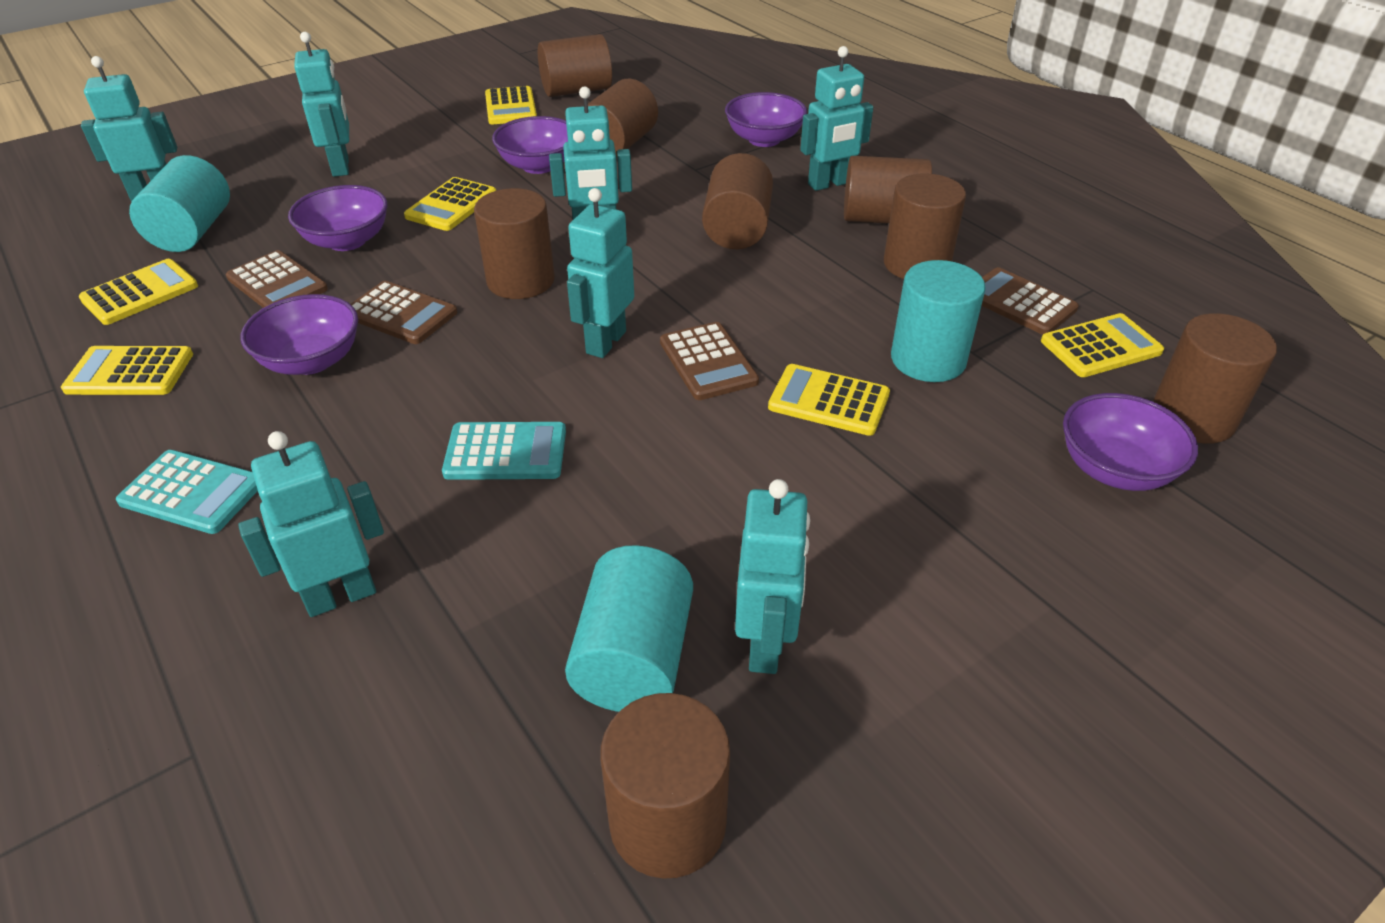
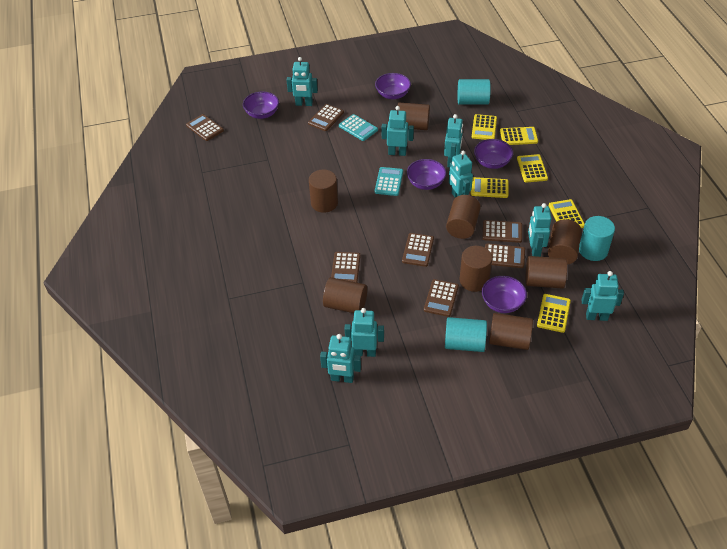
brown calculator: 4 -> 7
turquoise robot: 7 -> 8

